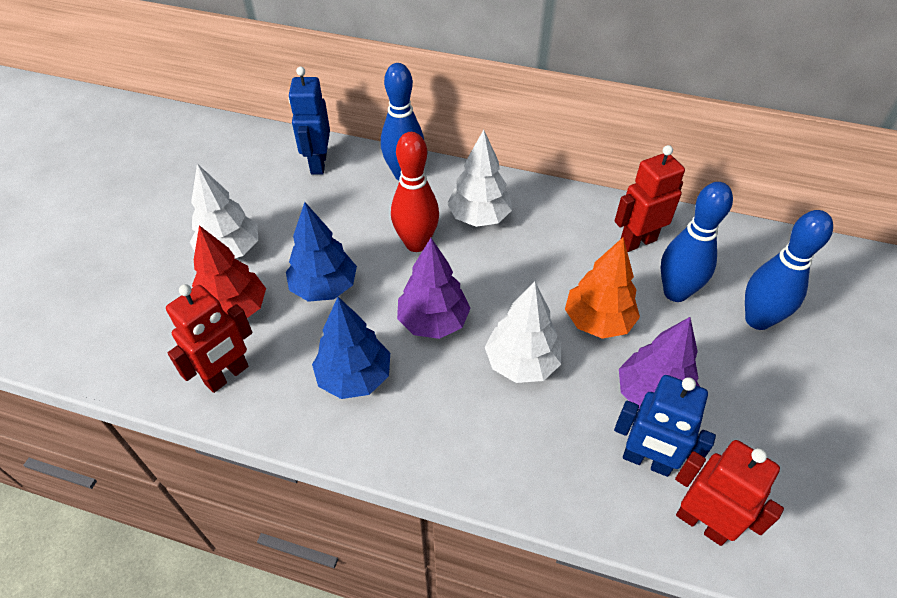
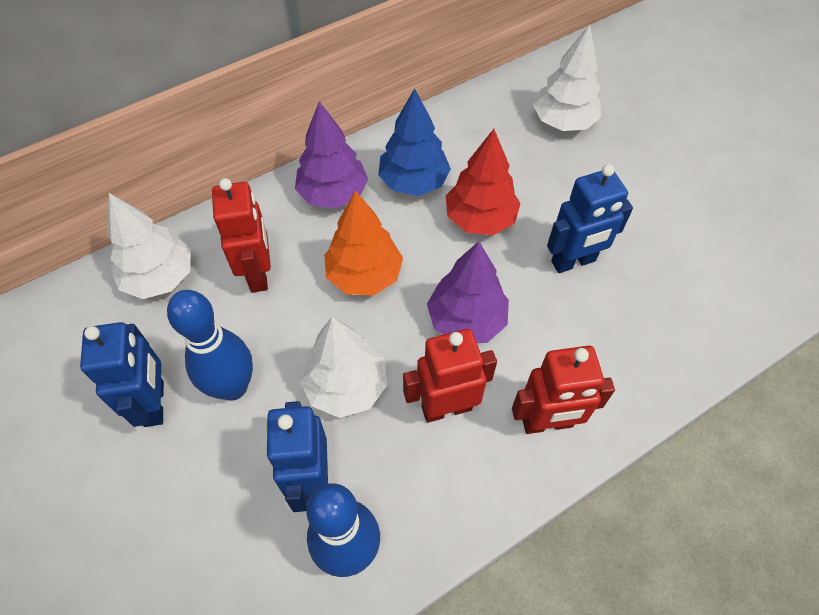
blue bowling pin: 3 -> 2
blue robot: 2 -> 3
blue tree: 2 -> 1
red bowling pin: 1 -> 0

